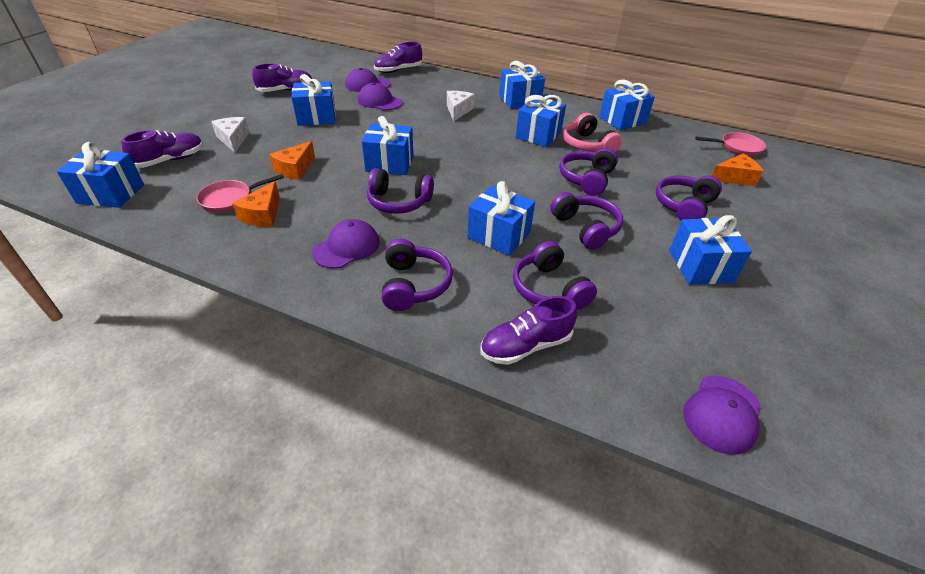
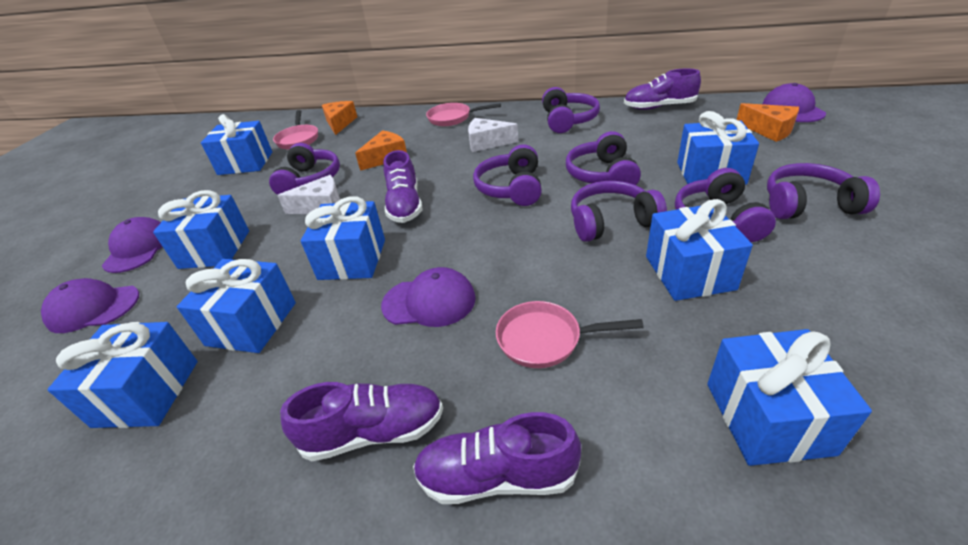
pink headphones: 1 -> 0
pink pan: 2 -> 3
purple headphones: 6 -> 7

